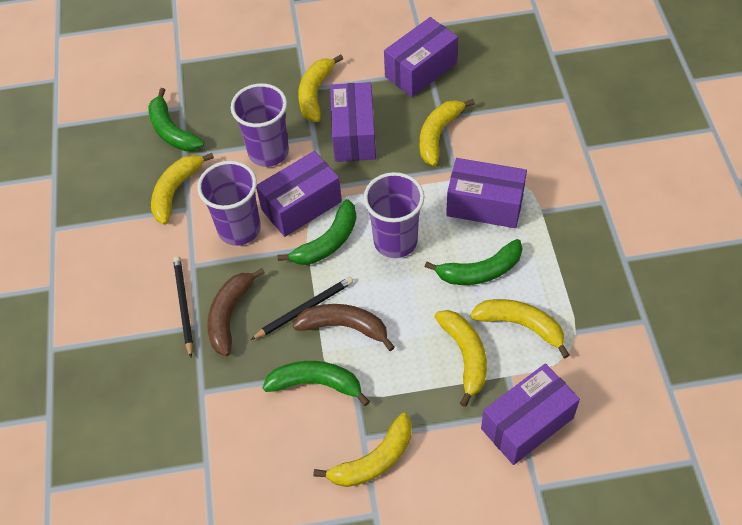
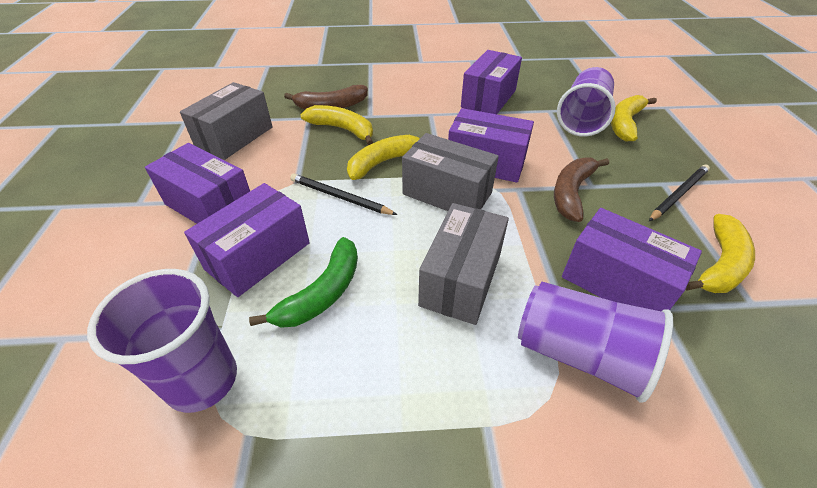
green banana: 4 -> 1
grey box: 0 -> 3
yellow banana: 6 -> 4

